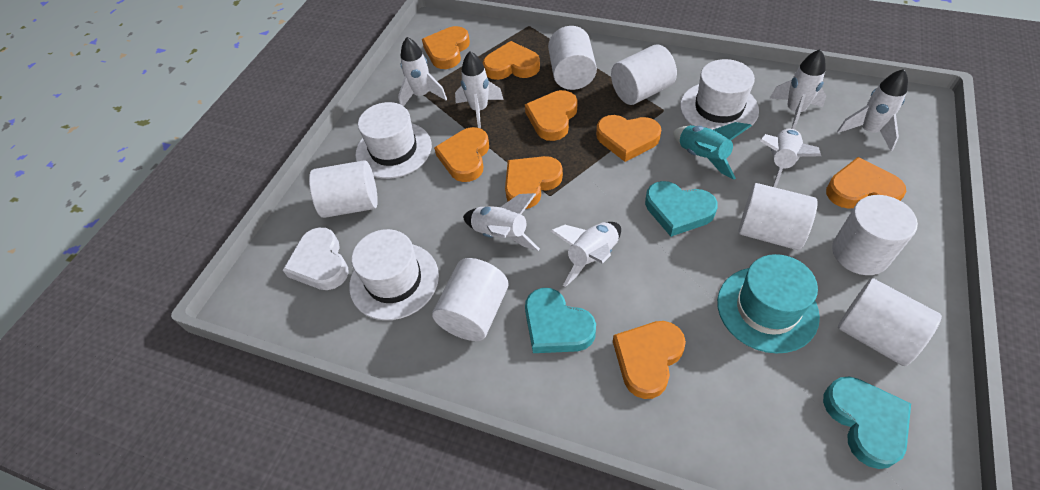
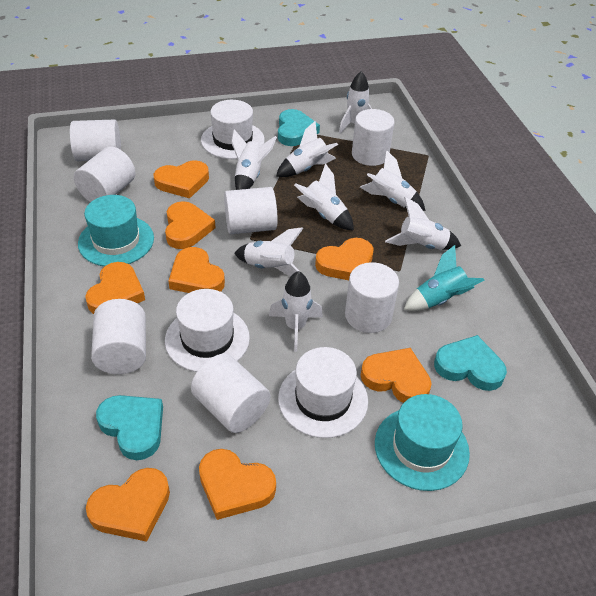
turquoise hat: 1 -> 2
white heart: 1 -> 0
white rocket: 7 -> 8

